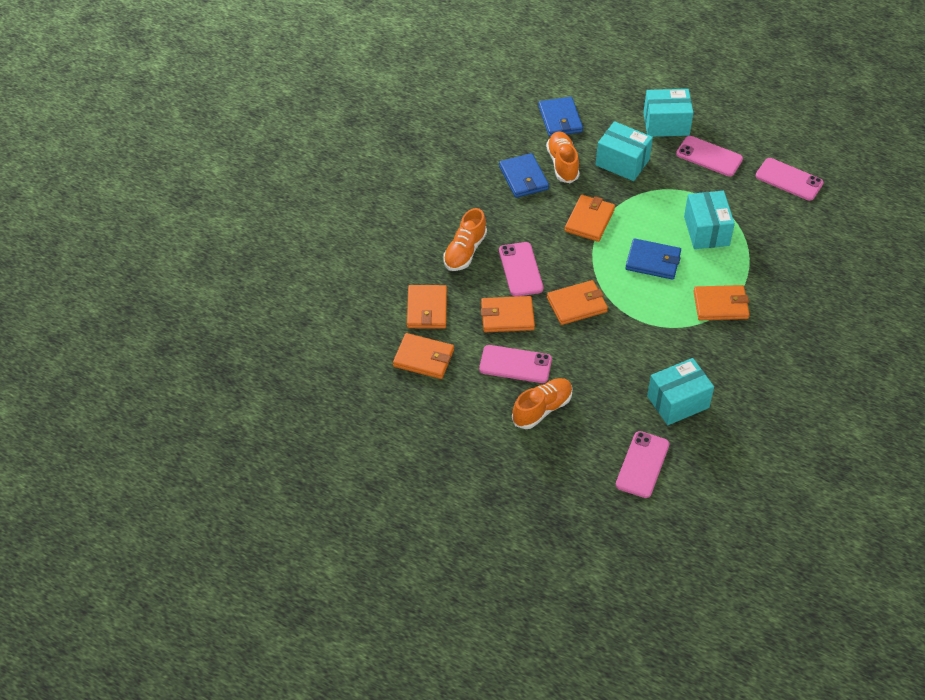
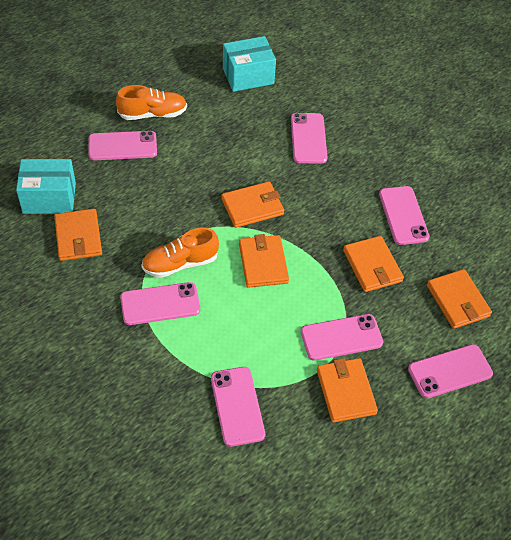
blue wallet: 3 -> 0
orange shoe: 3 -> 2
pink phone: 5 -> 7
turquoise box: 4 -> 2

